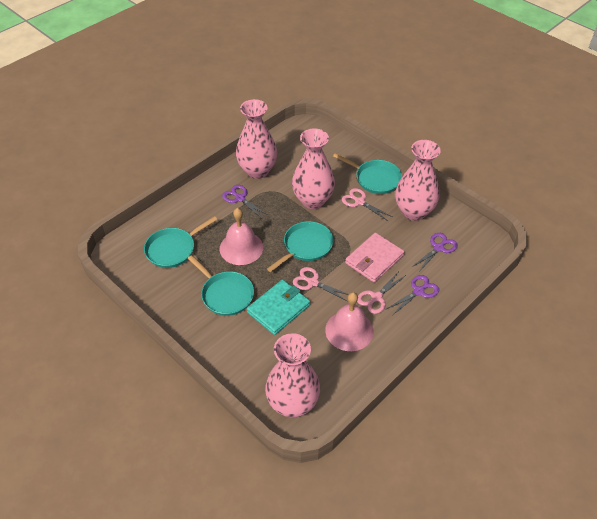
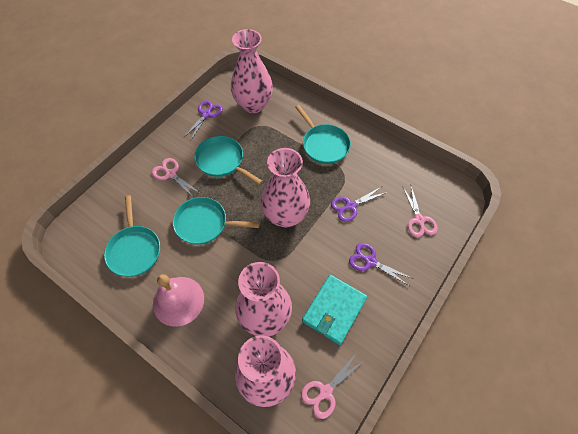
pink bell: 2 -> 1
pink wallet: 1 -> 0

